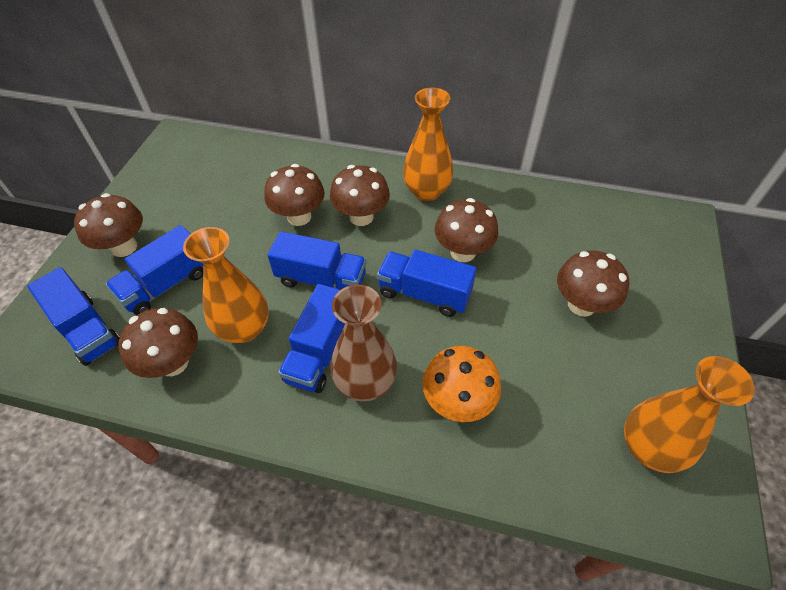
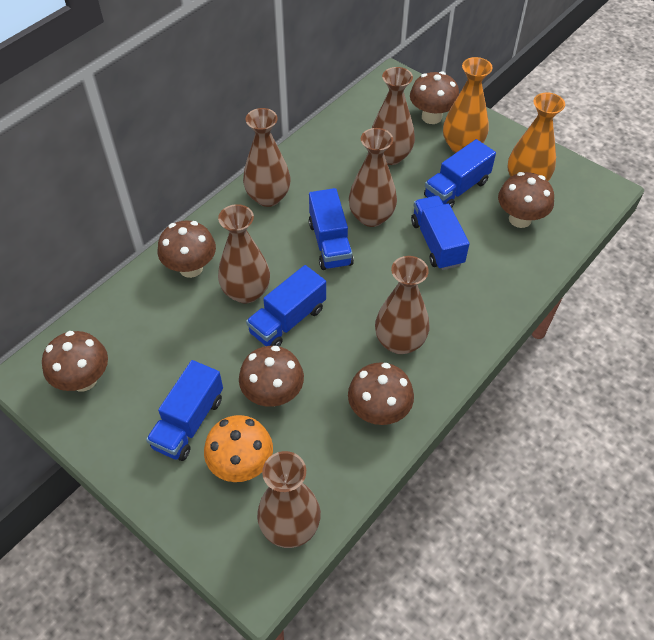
brown vase: 1 -> 6
orange vase: 3 -> 2

